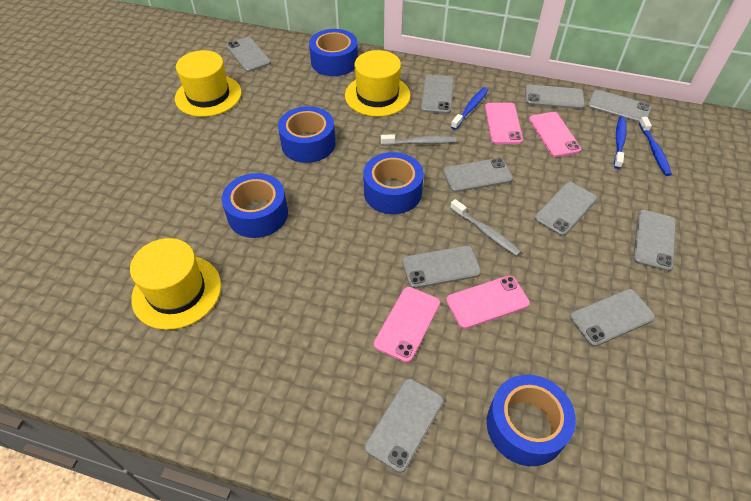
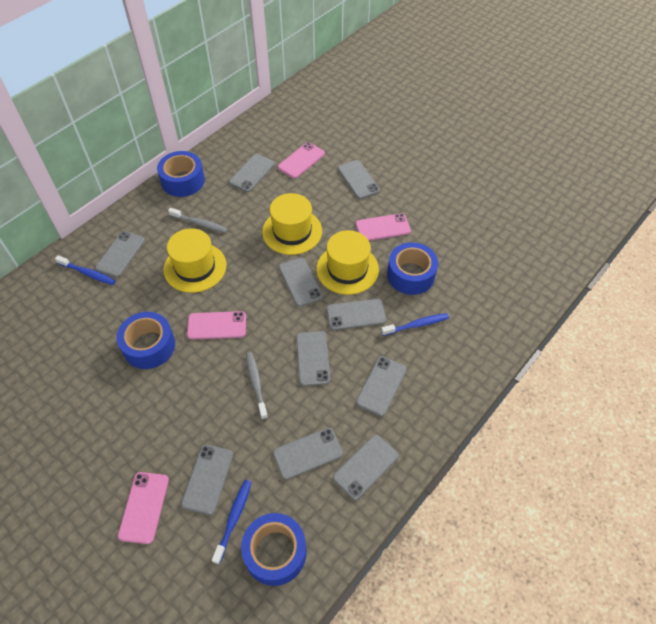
blue tape: 5 -> 4

